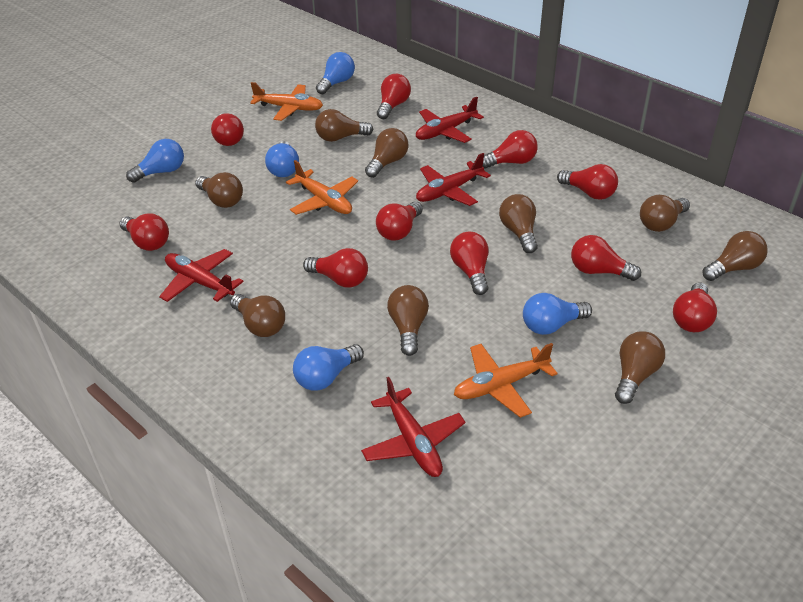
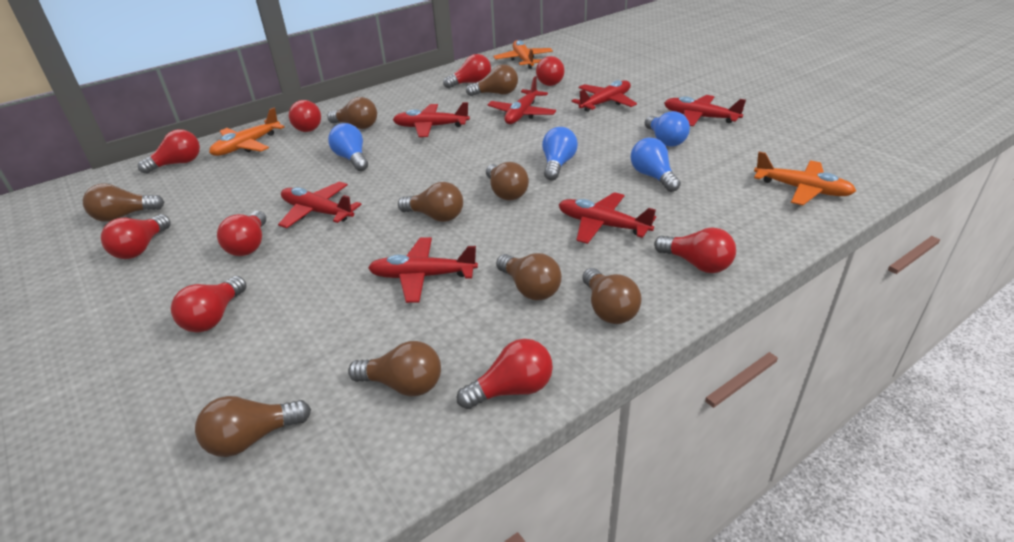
blue light bulb: 5 -> 4
red light bulb: 10 -> 9
red plane: 4 -> 7

